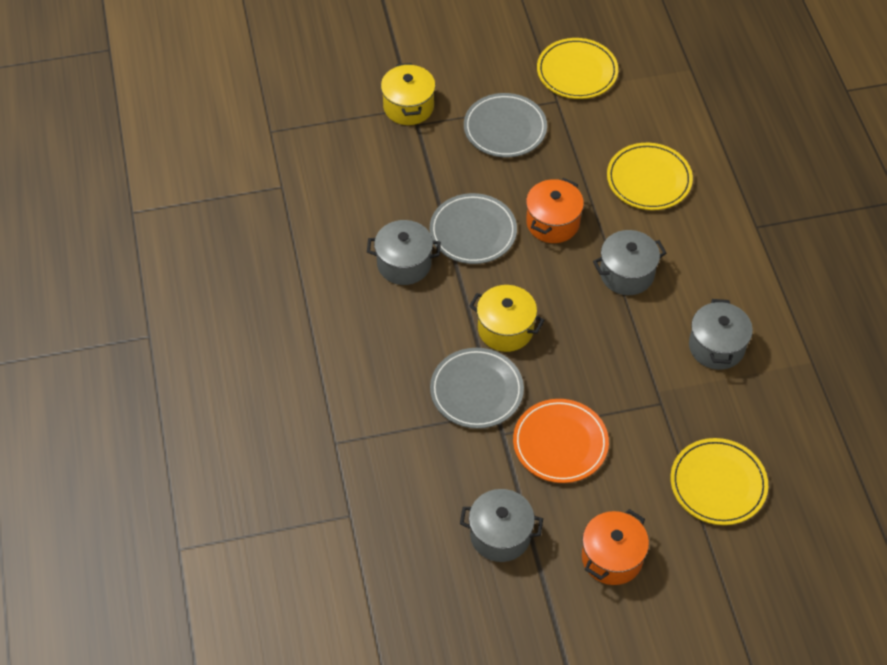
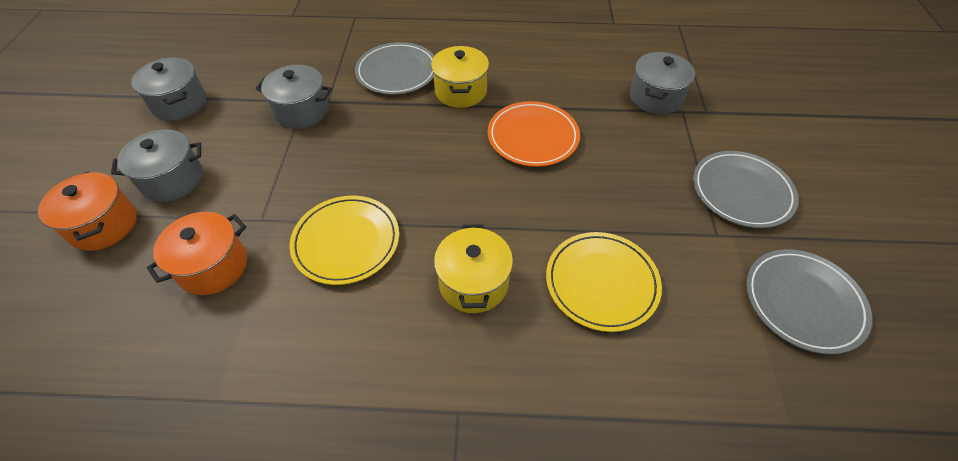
yellow plate: 3 -> 2

